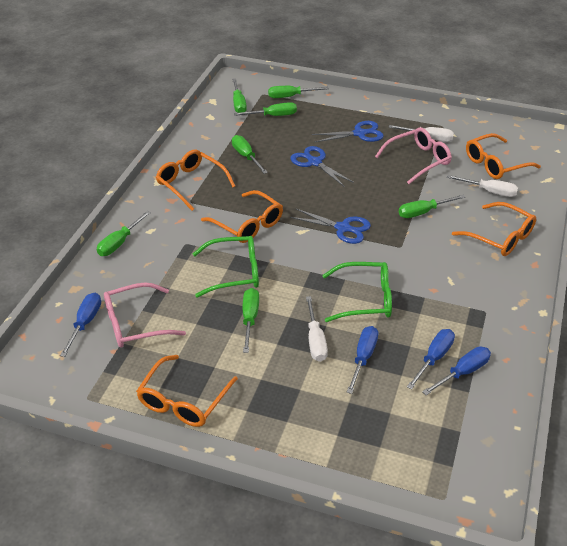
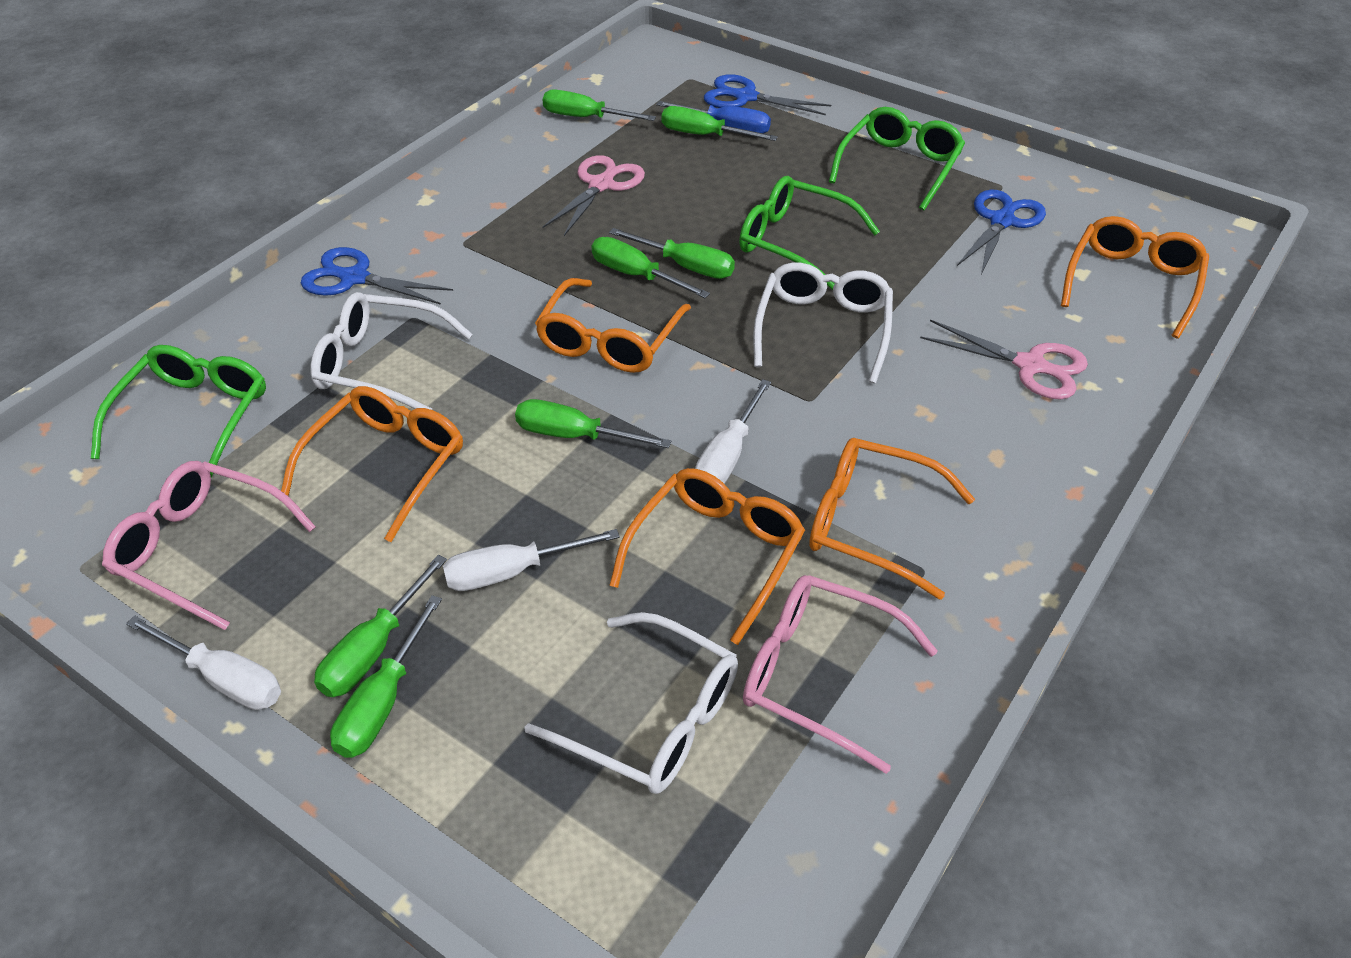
blue screwdriver: 4 -> 1
green glasses: 2 -> 3
pink scissors: 0 -> 2
white glasses: 0 -> 3

